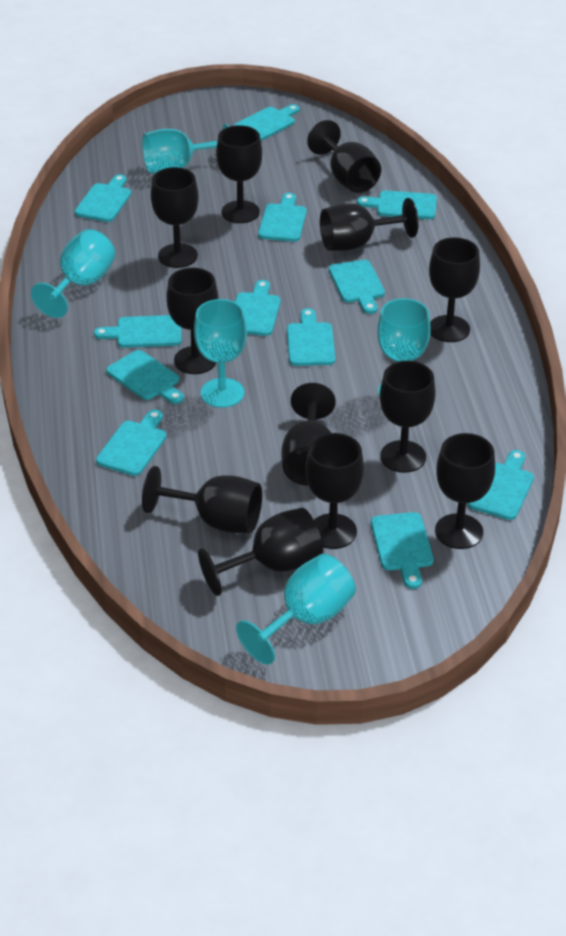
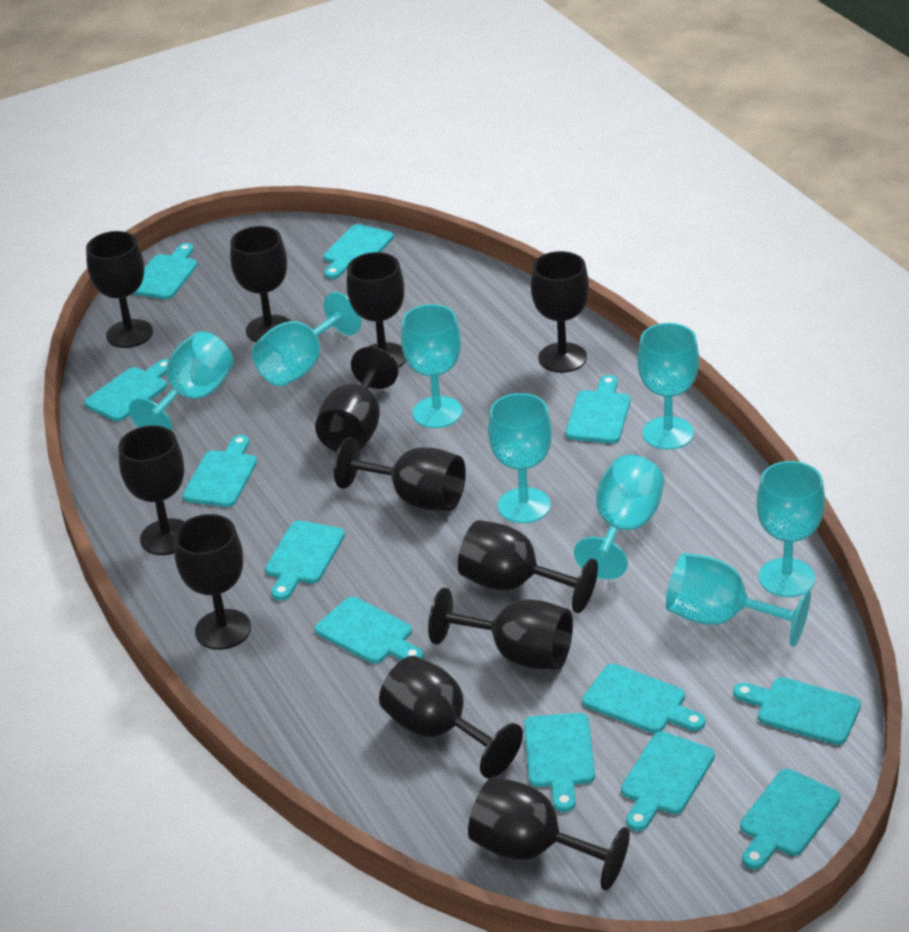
turquoise goblet: 5 -> 8

